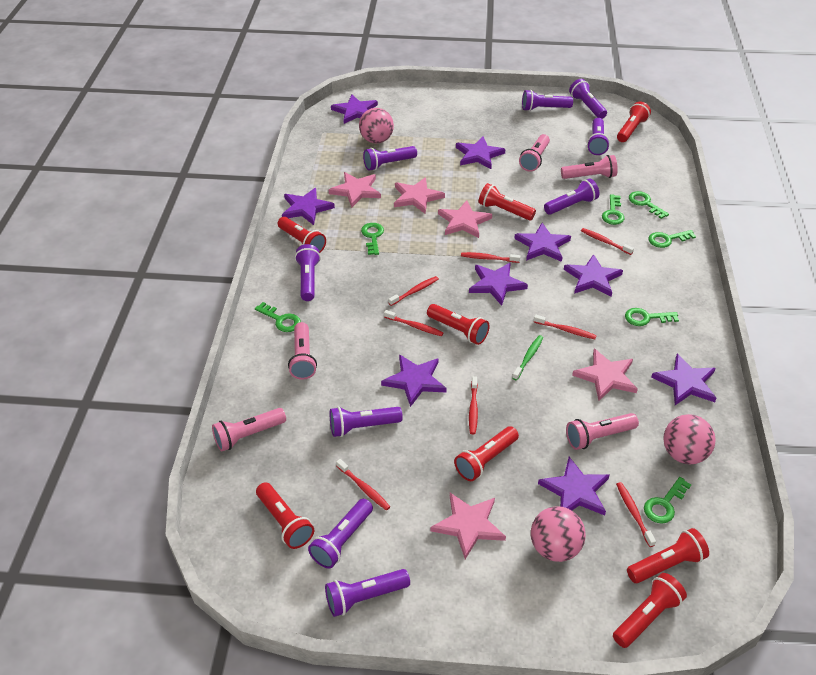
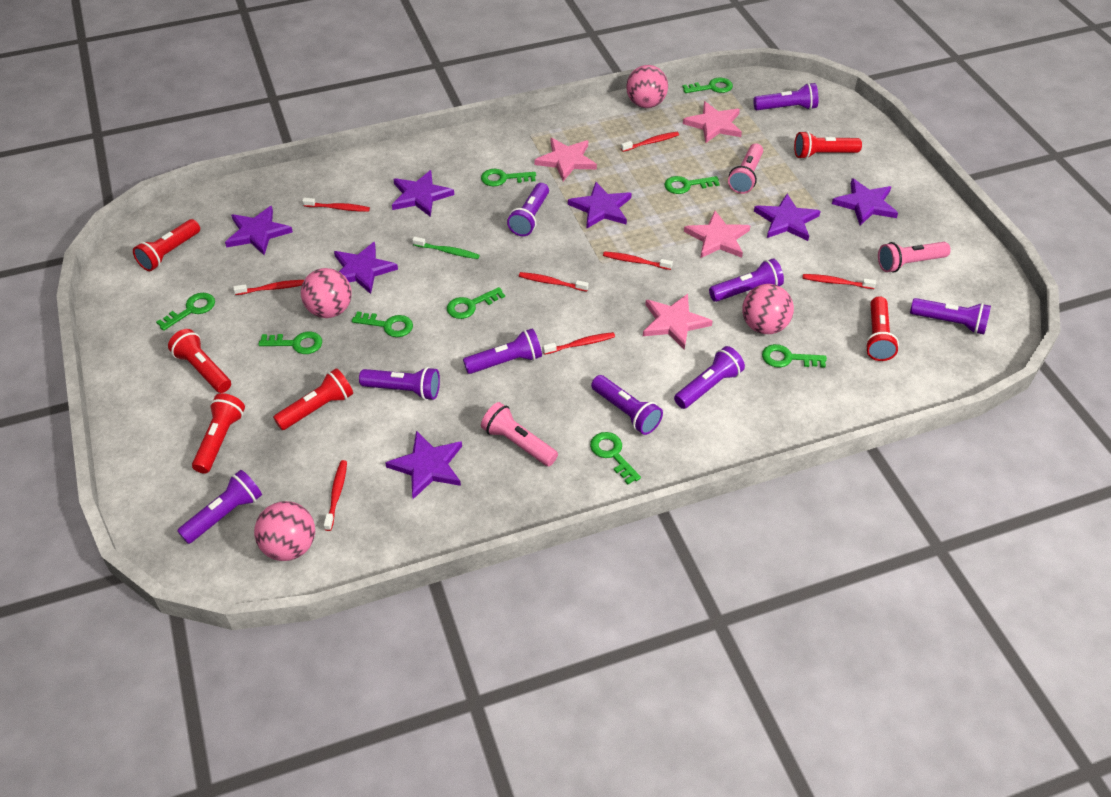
green key: 7 -> 9
pink ball: 3 -> 4
pink flashlight: 5 -> 3
pink star: 5 -> 4
purple star: 9 -> 7
red flashlight: 8 -> 6

